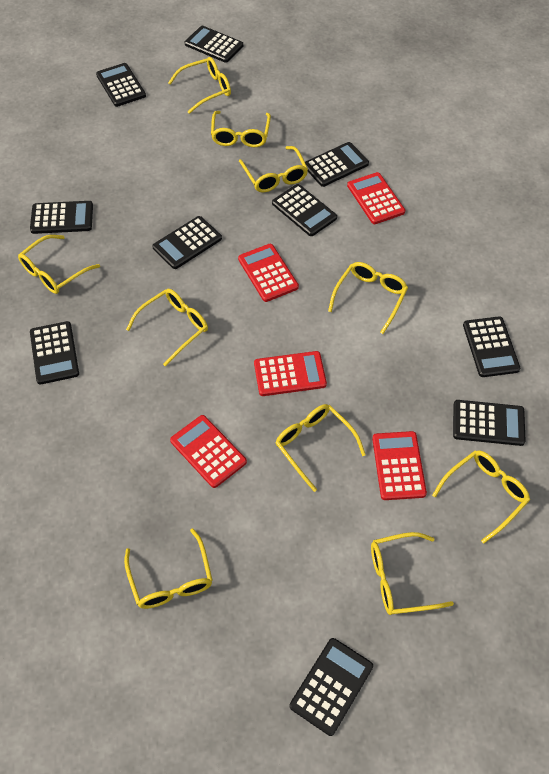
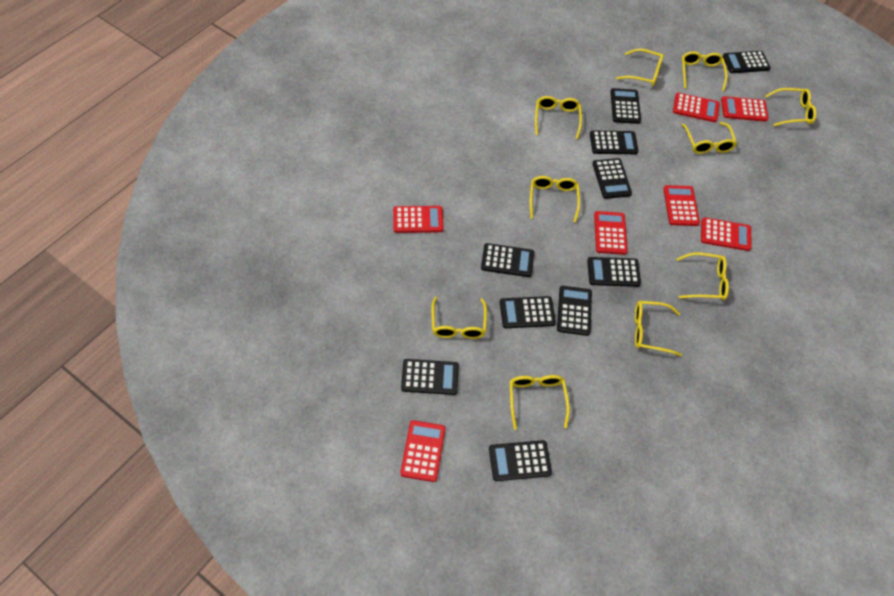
red calculator: 5 -> 7

